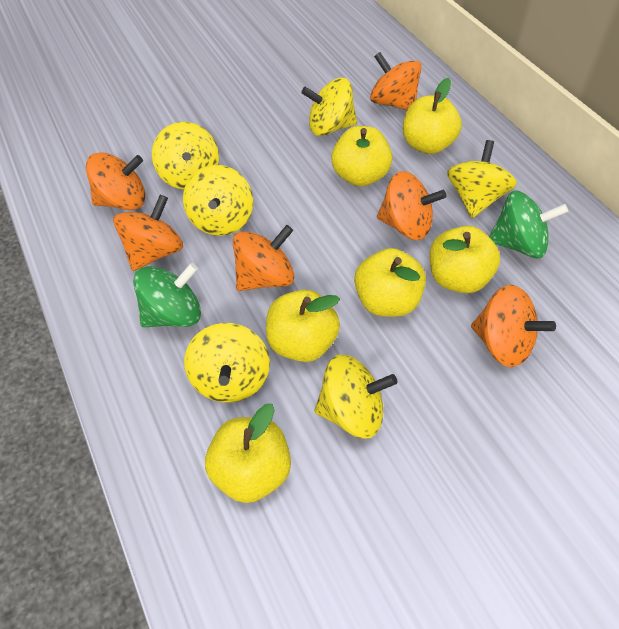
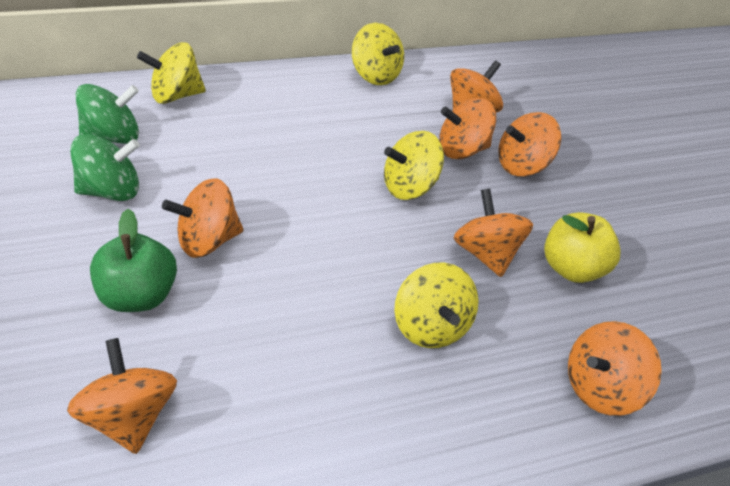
green apple: 0 -> 1
orange spinning top: 6 -> 7
yellow apple: 6 -> 1
yellow spinning top: 6 -> 4

